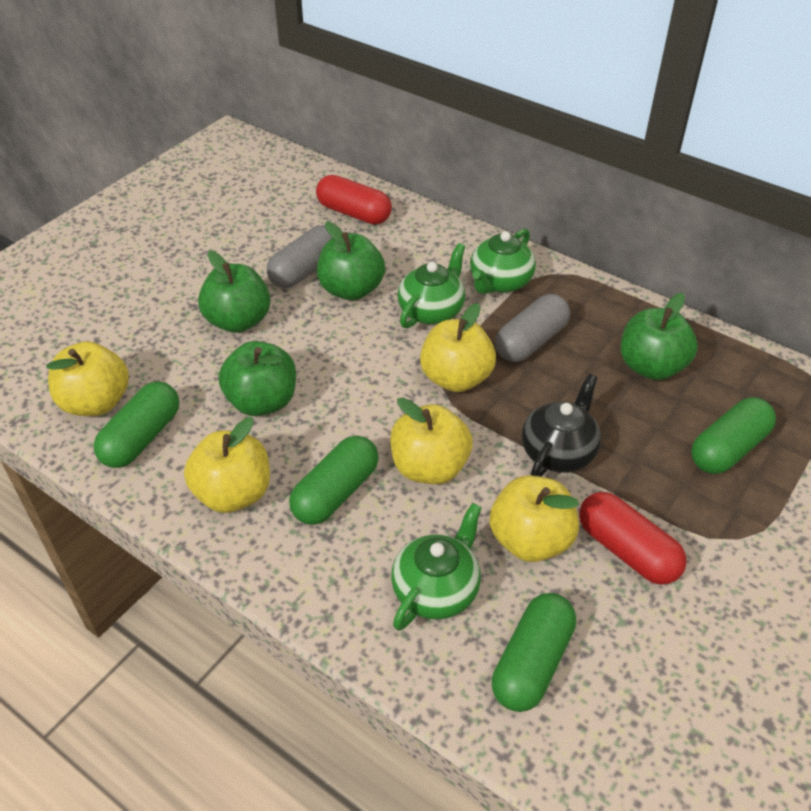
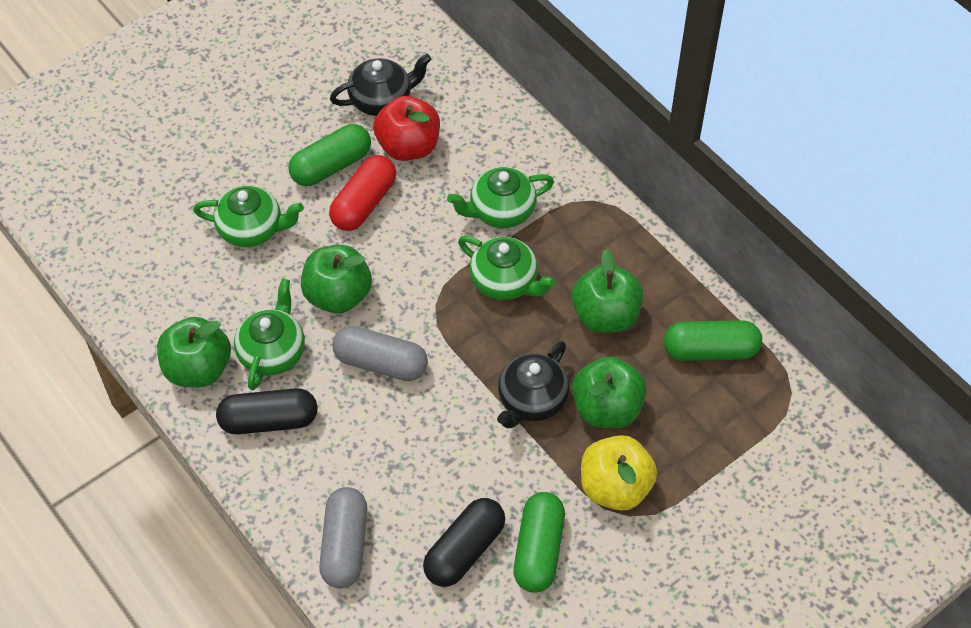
black capsule: 0 -> 2
black teapot: 1 -> 2
green capsule: 4 -> 3
green teapot: 3 -> 4
red apple: 0 -> 1
red capsule: 2 -> 1
yellow apple: 5 -> 1

